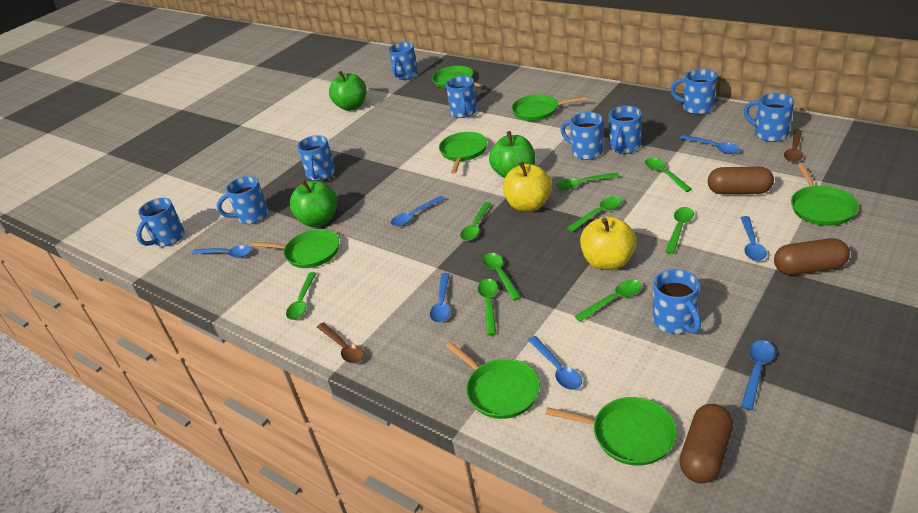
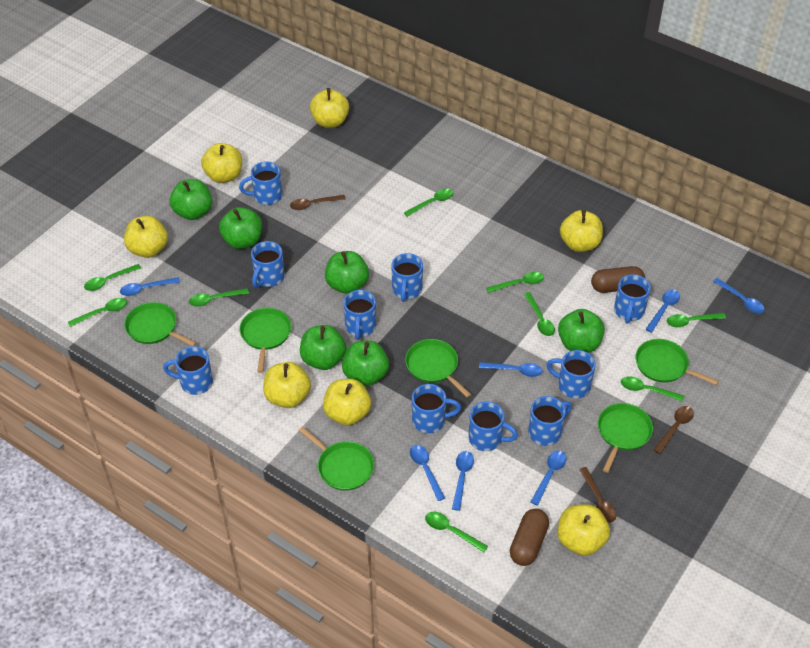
brown capsule: 3 -> 2
brown spoon: 2 -> 3
green apple: 3 -> 6
green pan: 7 -> 6
yellow apple: 2 -> 7

